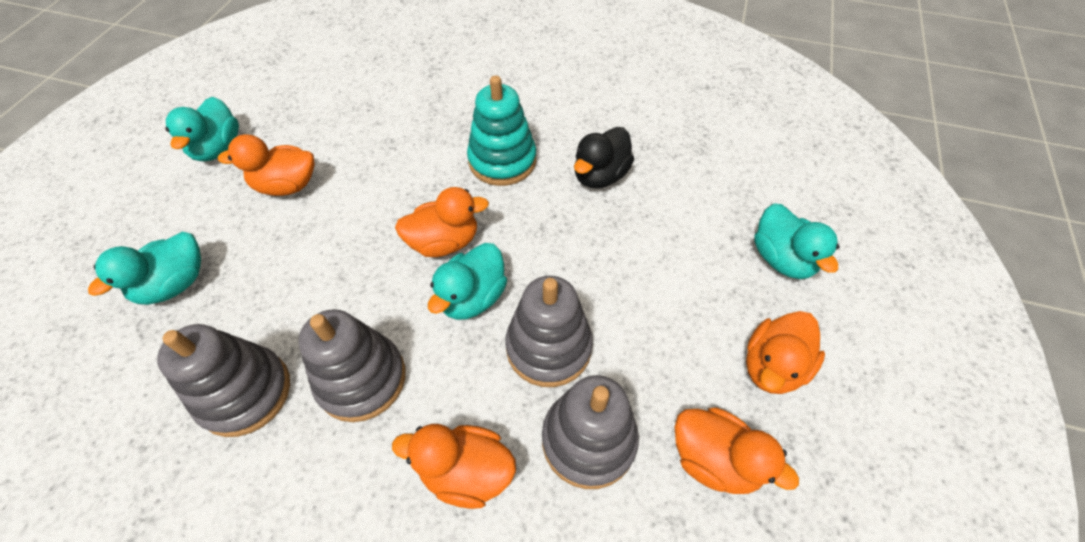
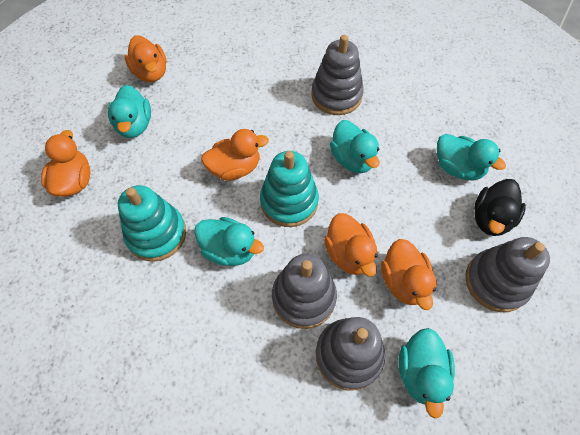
turquoise duck: 4 -> 5
turquoise stacking toy: 1 -> 2

